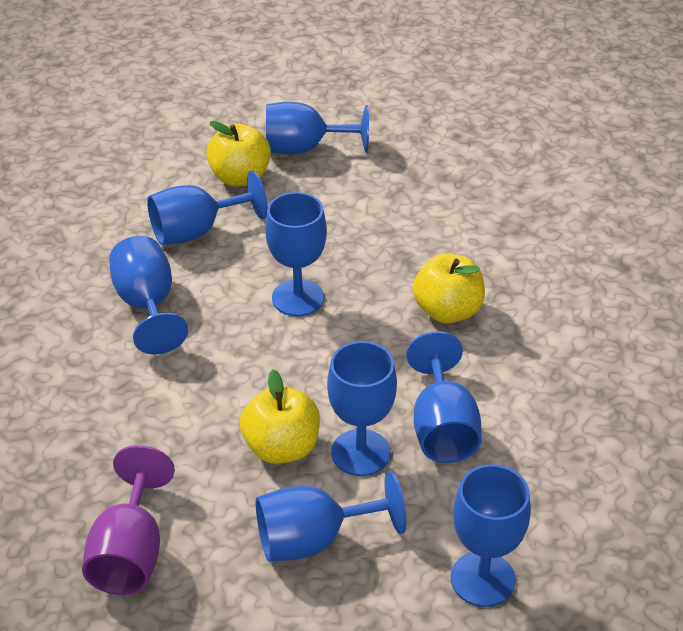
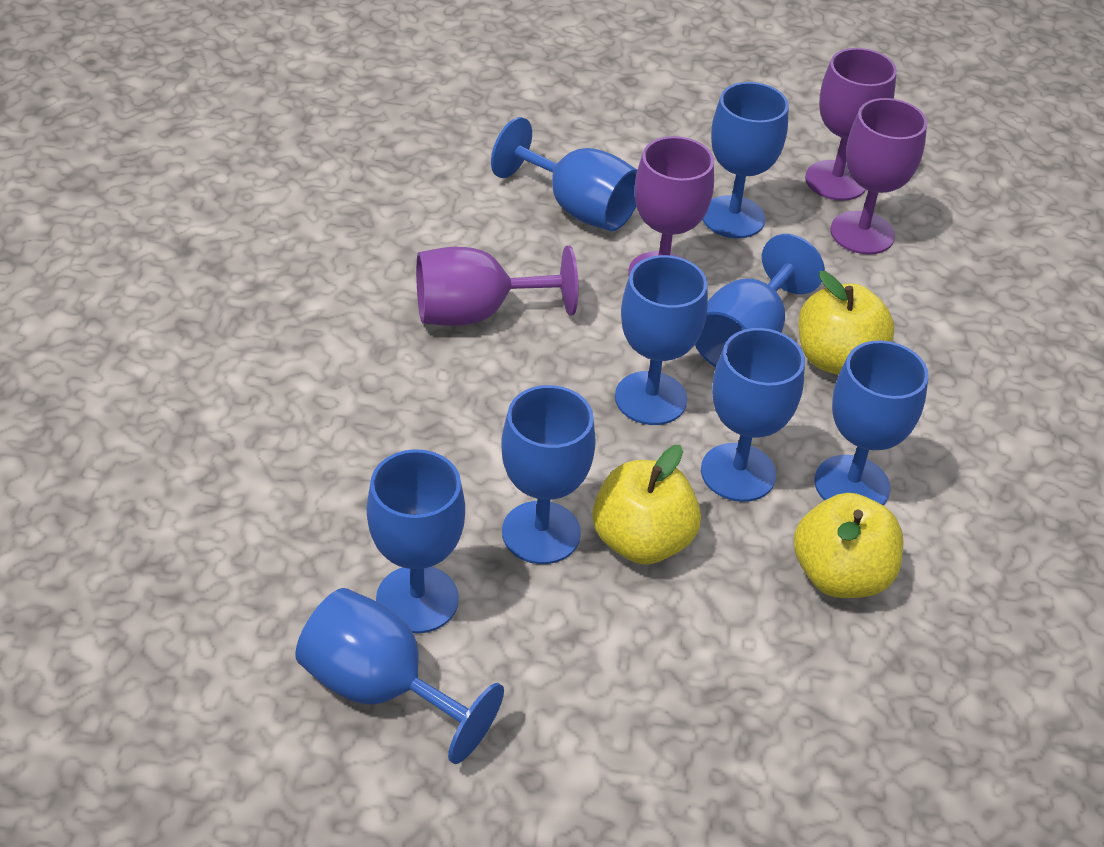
blue goblet: 8 -> 9
purple goblet: 1 -> 4

